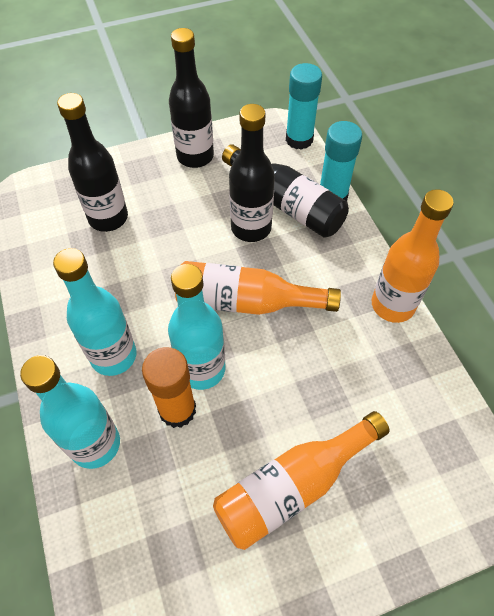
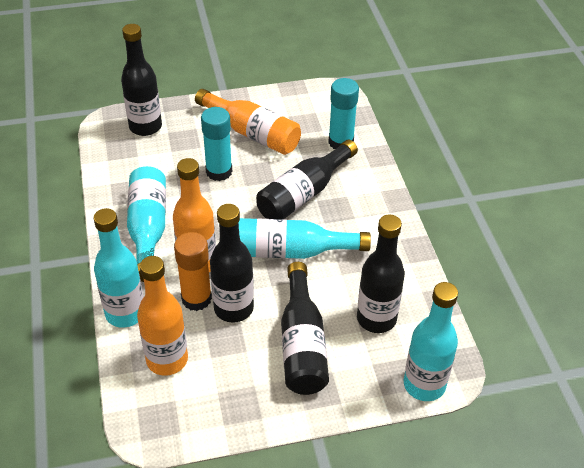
black bottle: 4 -> 5
turquoise bottle: 3 -> 4

